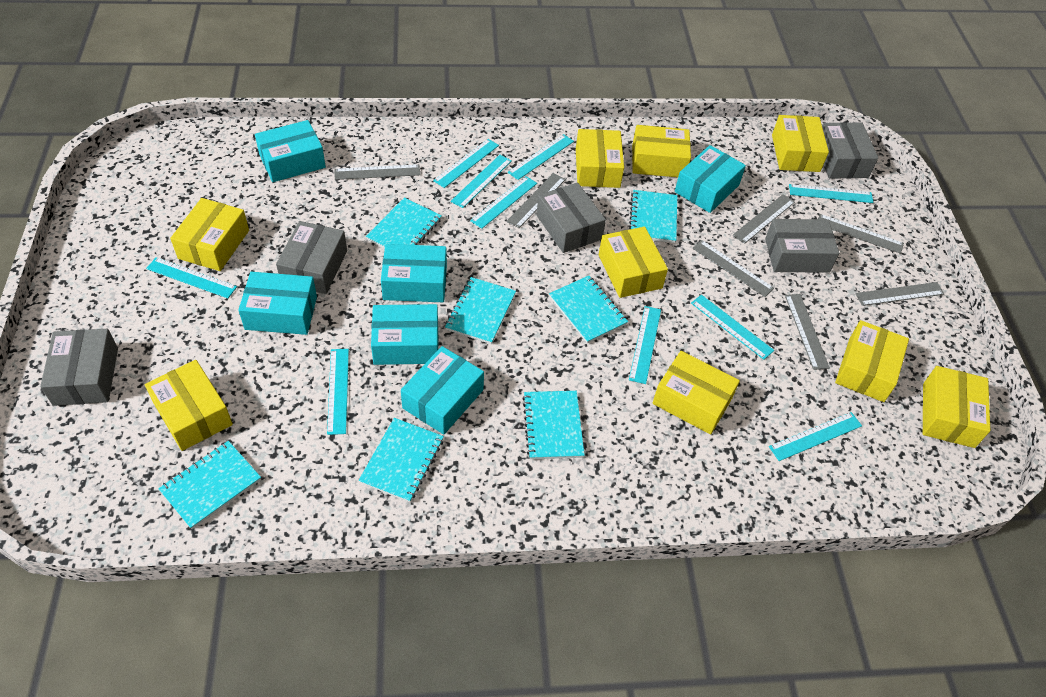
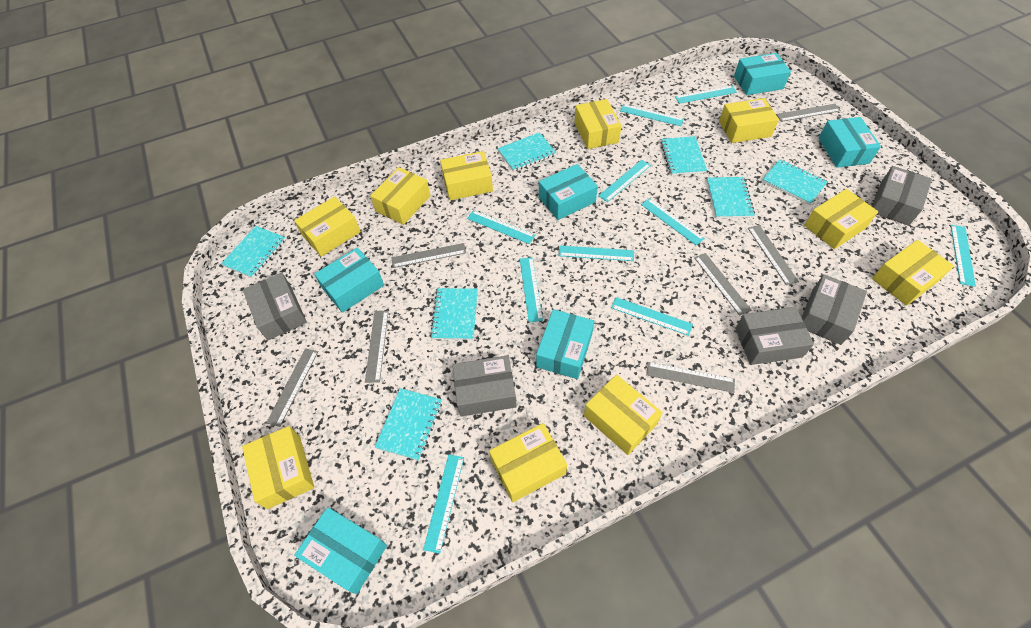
yellow box: 9 -> 10

